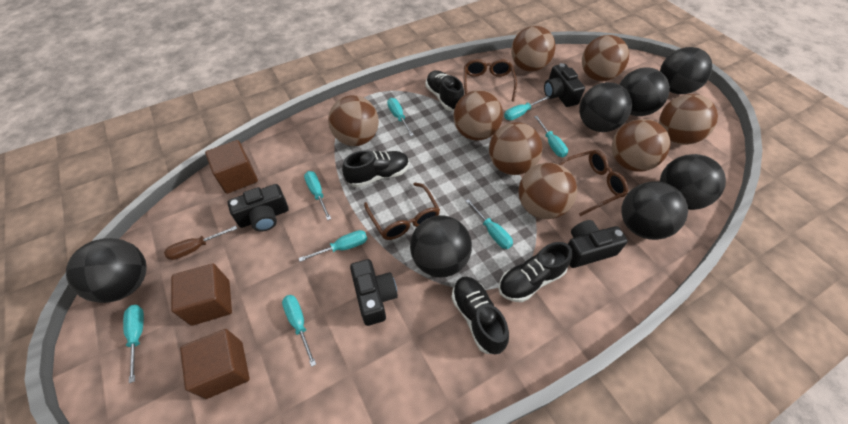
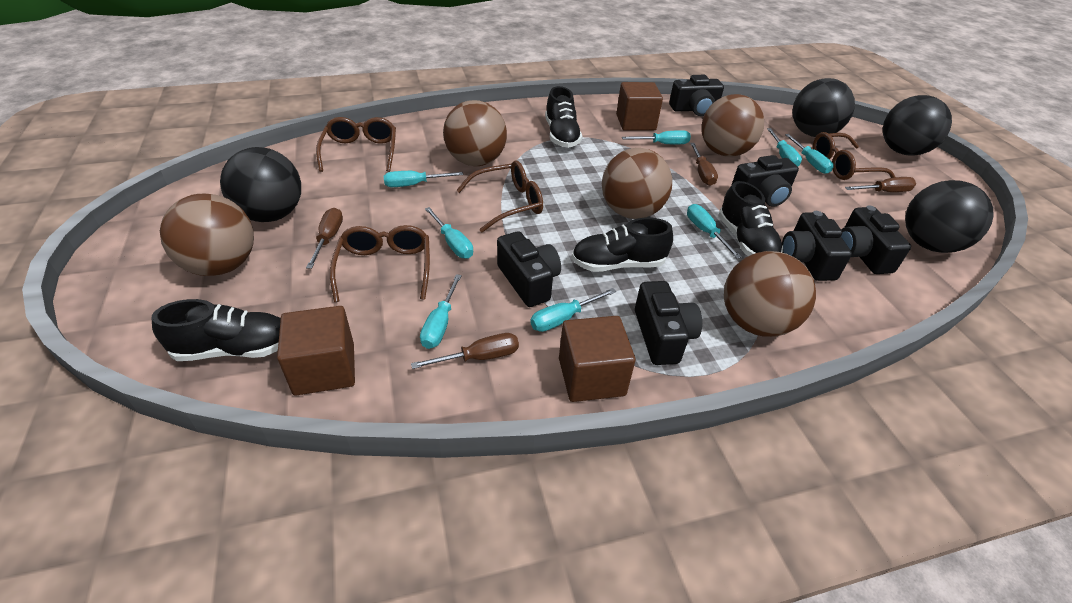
black ball: 7 -> 4
black camera: 4 -> 6
brown ball: 8 -> 5
brown glasses: 3 -> 4
brown screwdriver: 1 -> 4

